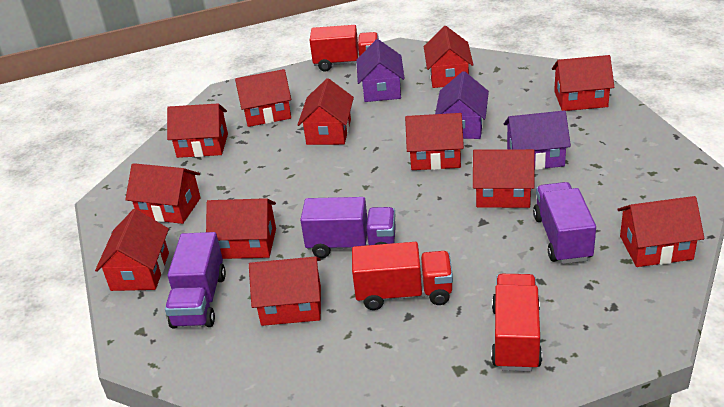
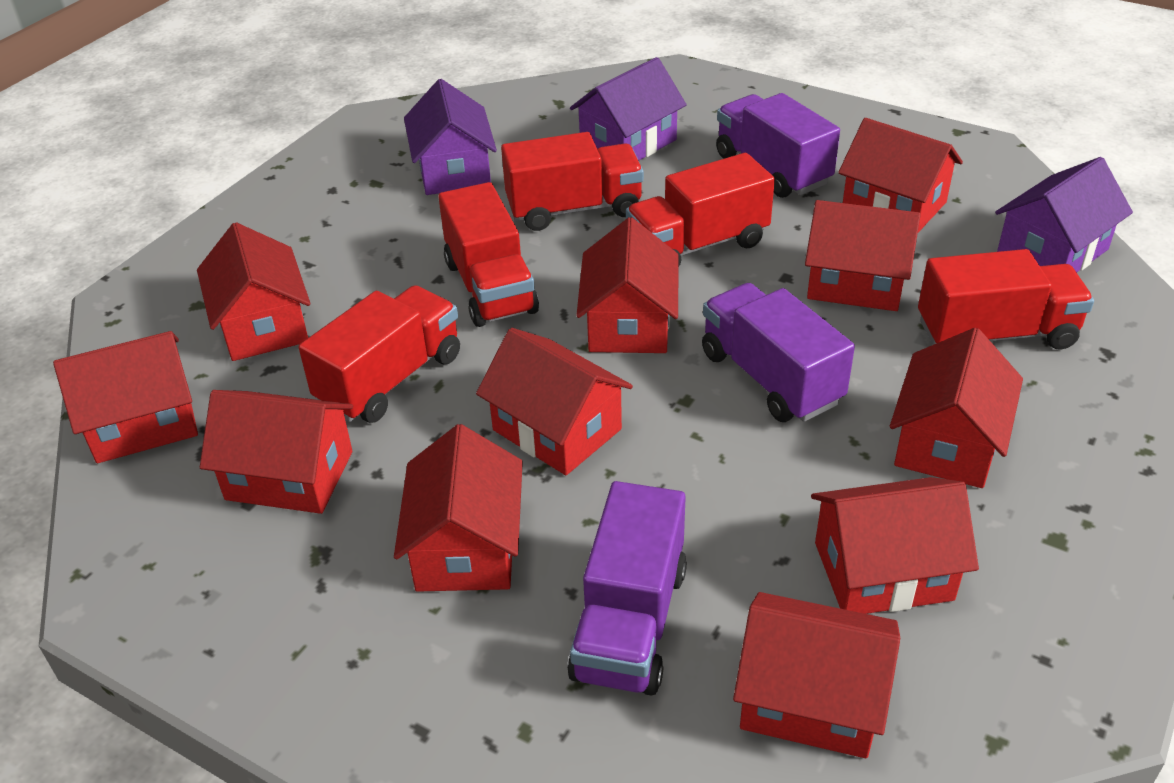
red house: 12 -> 11
red truck: 3 -> 5

